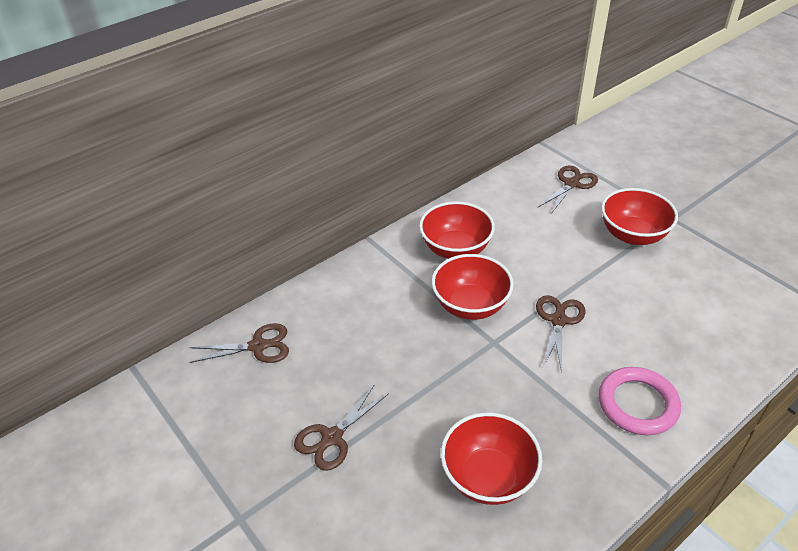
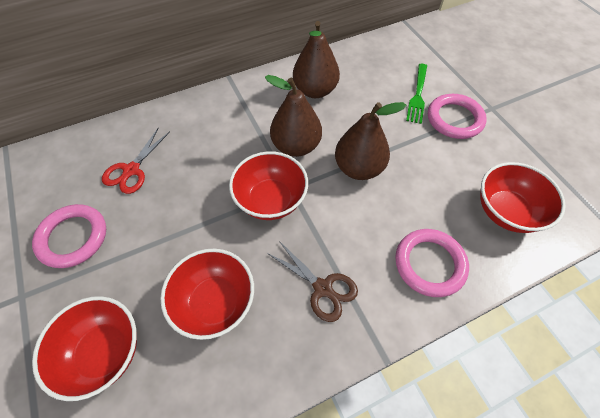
brown pear: 0 -> 3
brown scissors: 4 -> 1
green fork: 0 -> 1
pink ring: 1 -> 3
red scissors: 0 -> 1

